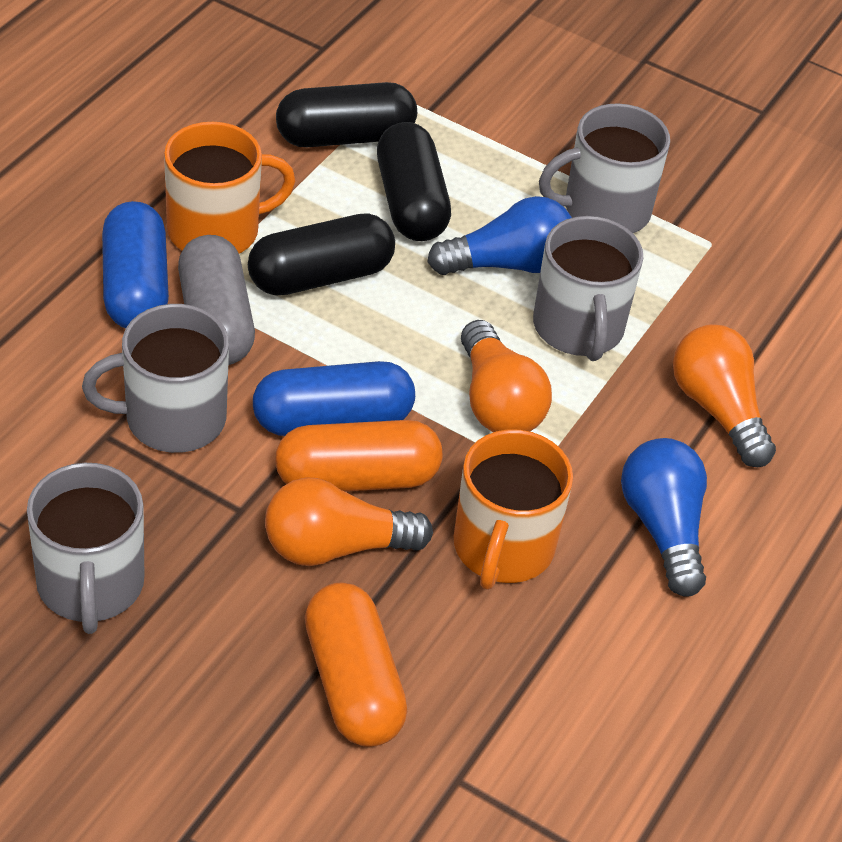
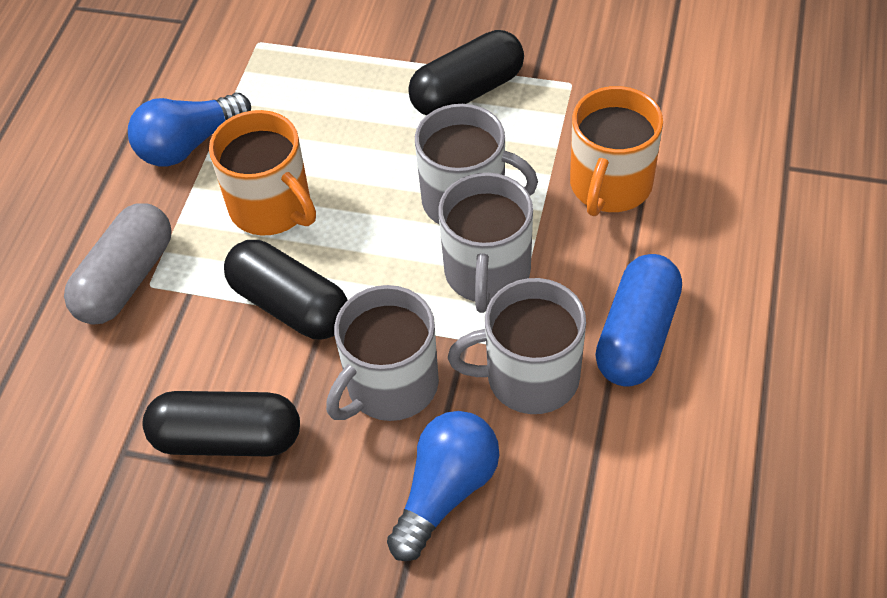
blue capsule: 2 -> 1
orange capsule: 2 -> 0
orange light bulb: 3 -> 0

